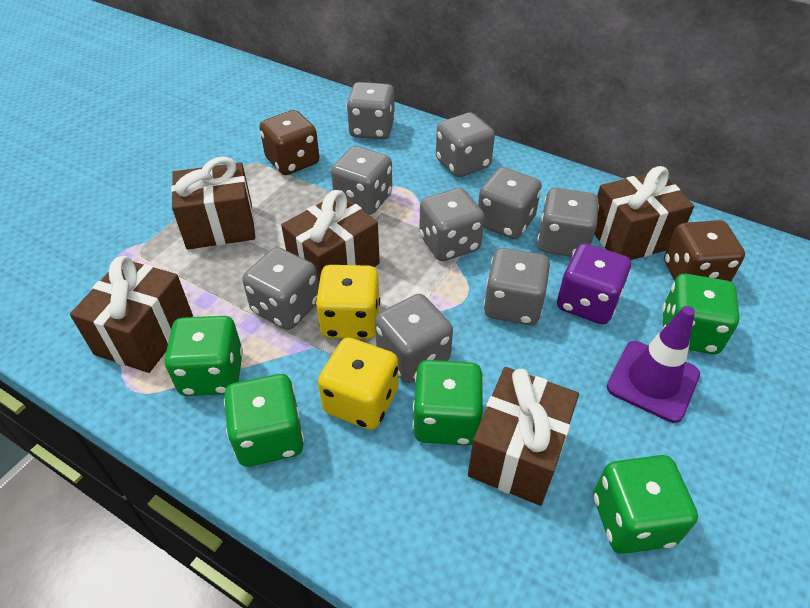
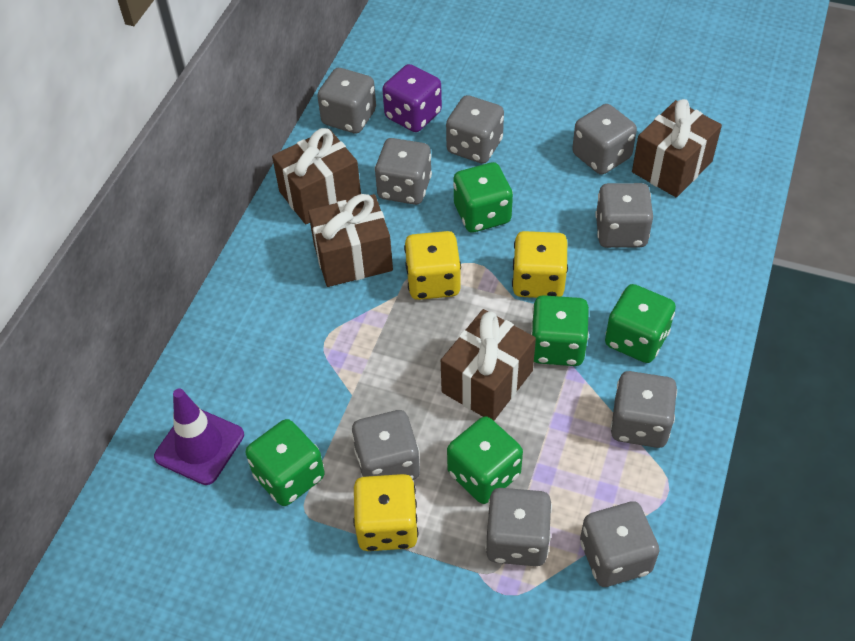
brown dice: 2 -> 0
brown gift: 5 -> 4
yellow dice: 2 -> 3

